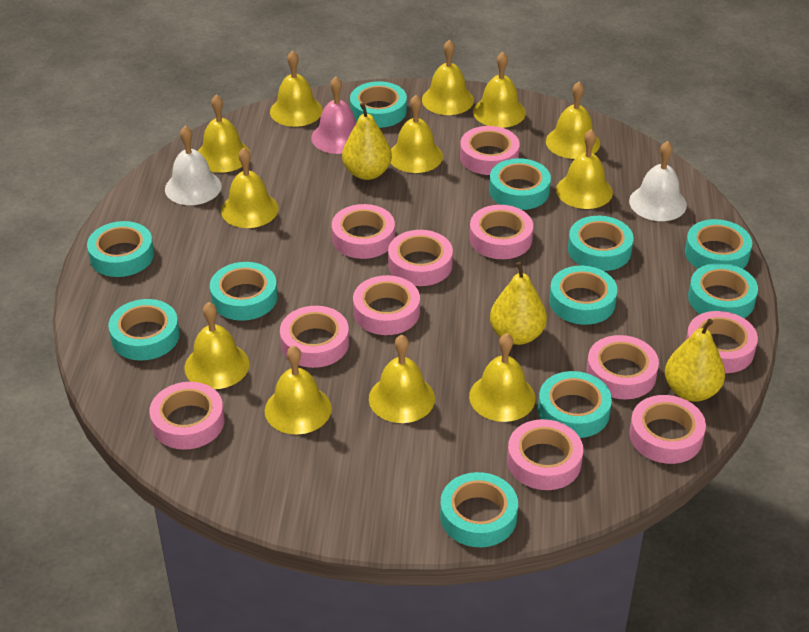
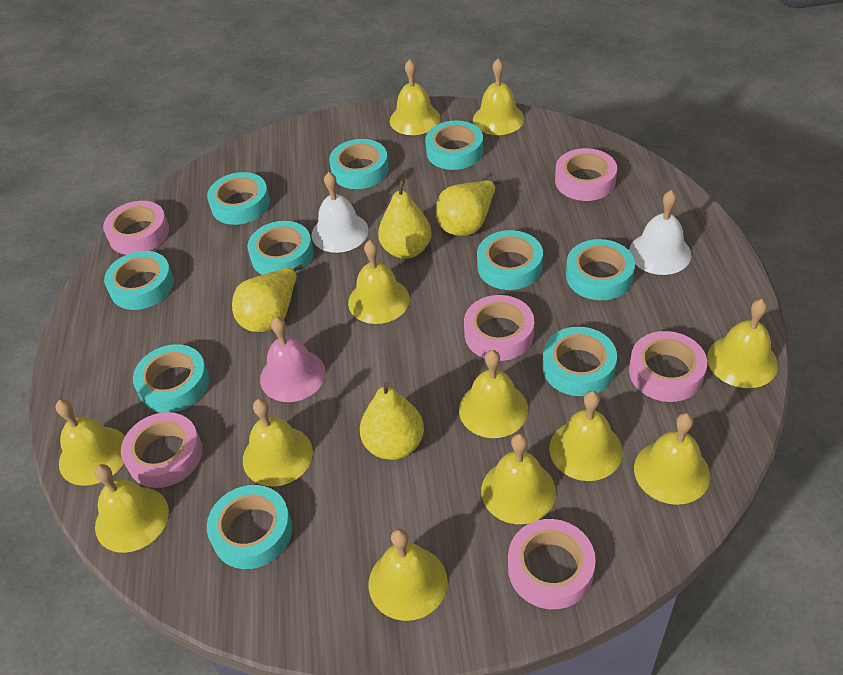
pink tape: 11 -> 6
turquoise tape: 11 -> 10
yellow pear: 3 -> 4

